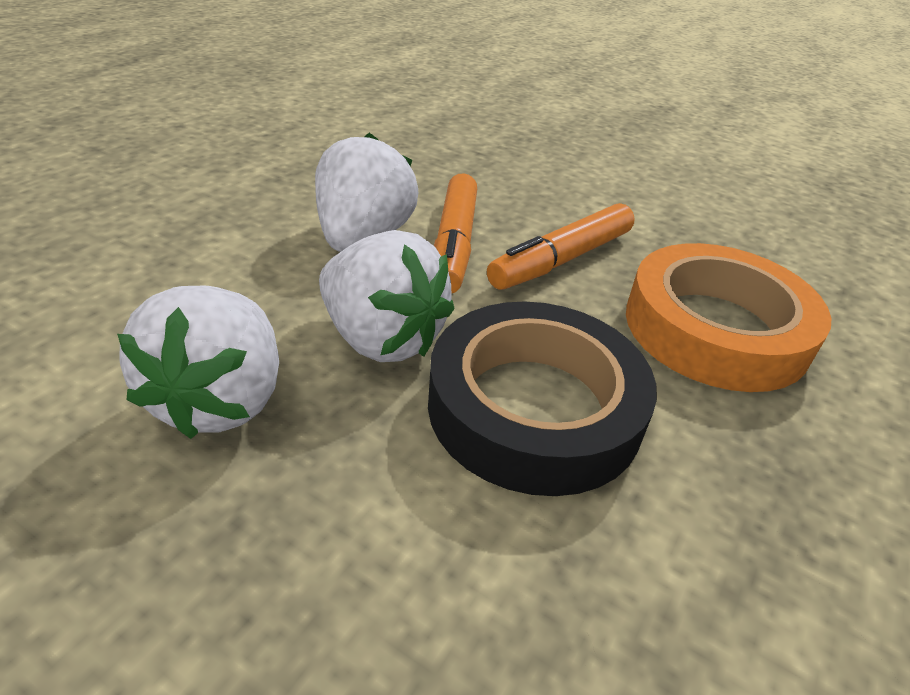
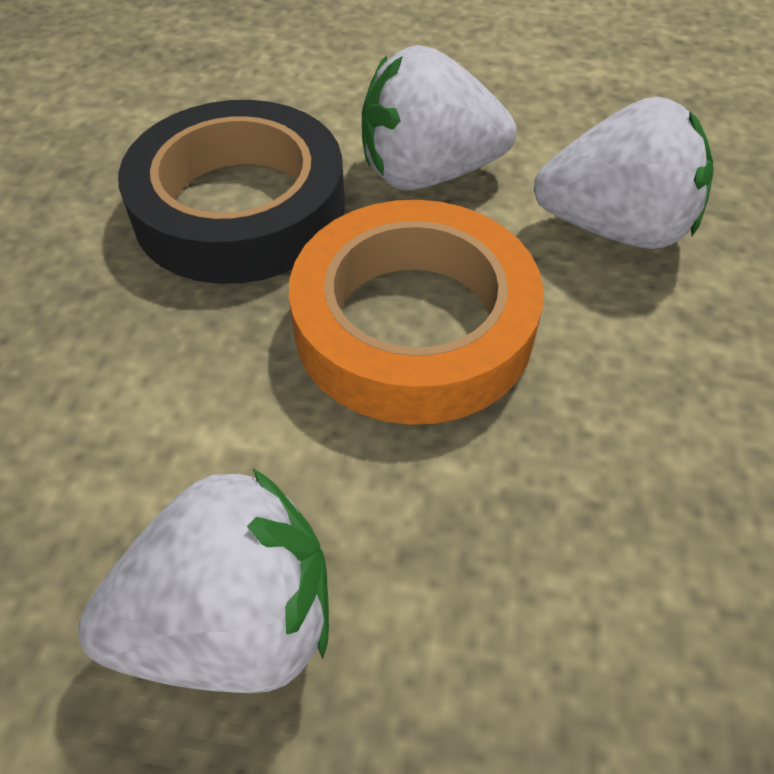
orange marker: 2 -> 0

